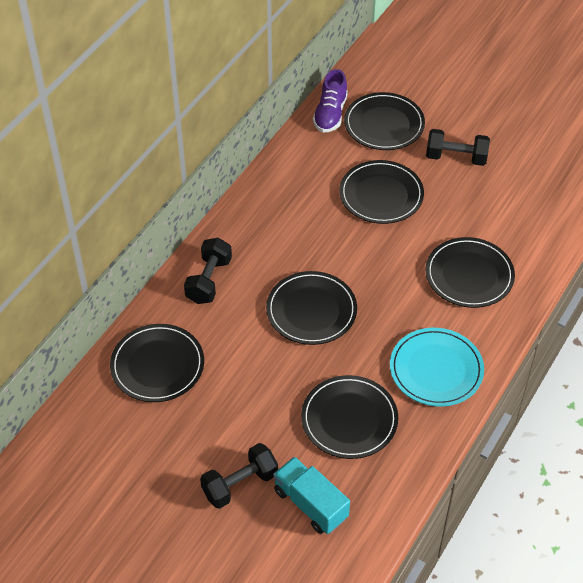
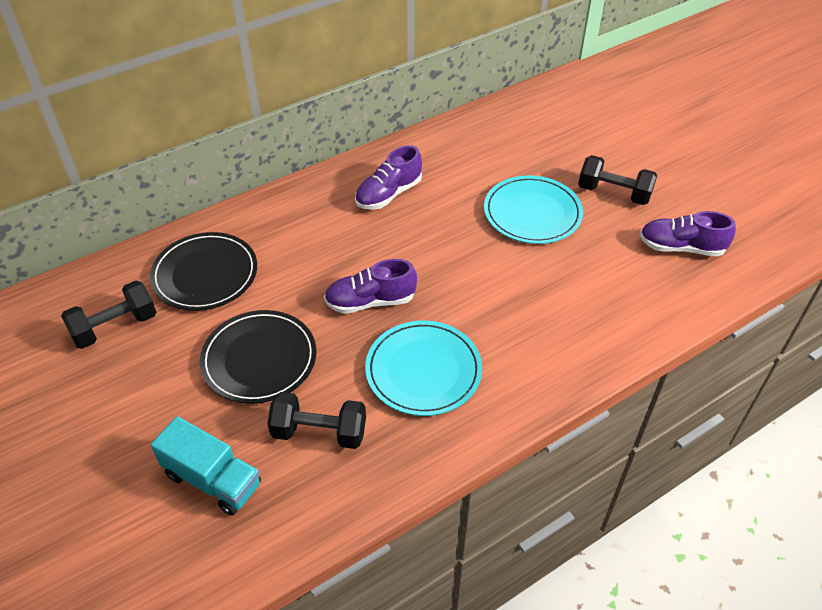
black plate: 6 -> 2
purple shoe: 1 -> 3
turquoise plate: 1 -> 2

